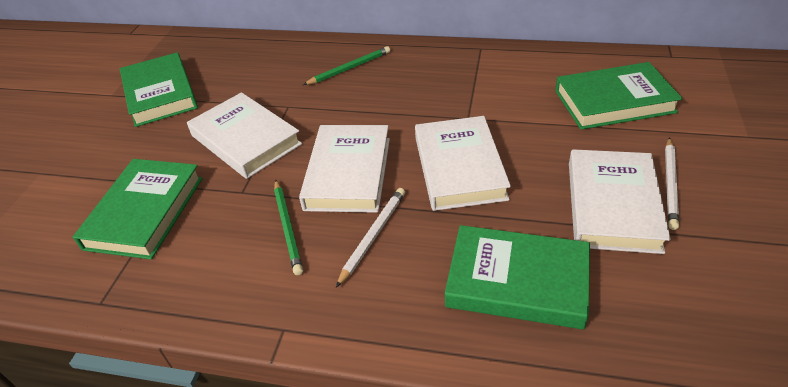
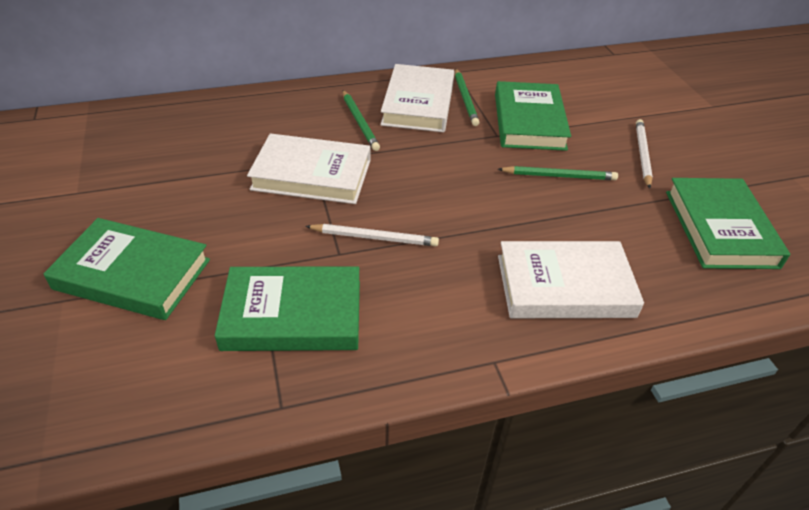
green pencil: 2 -> 3
white book: 4 -> 3

